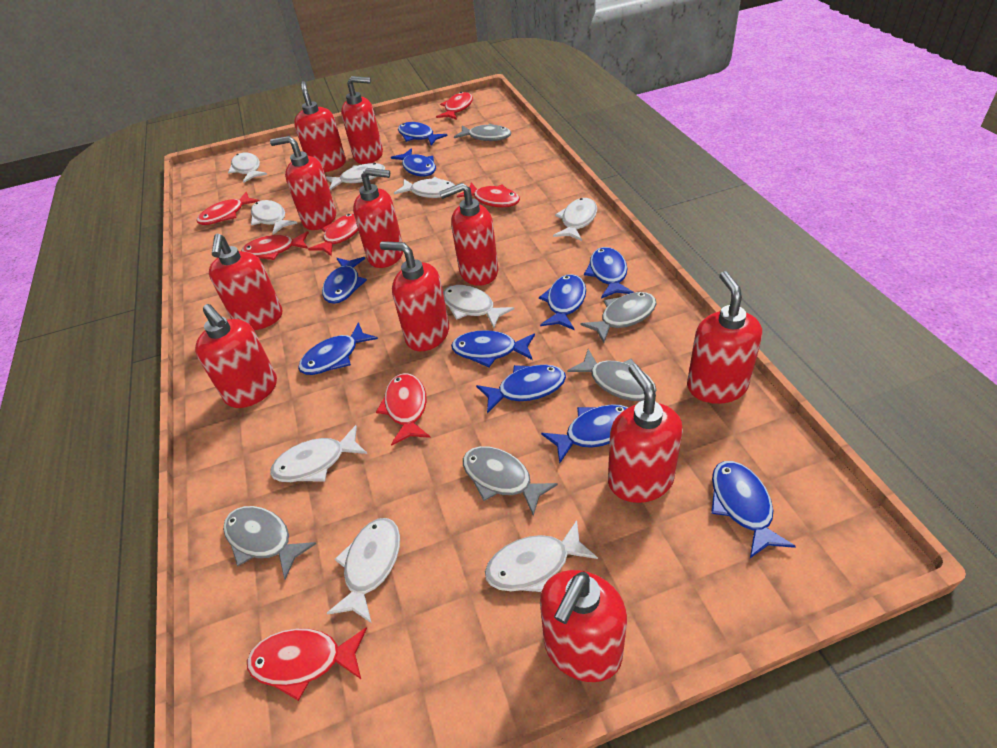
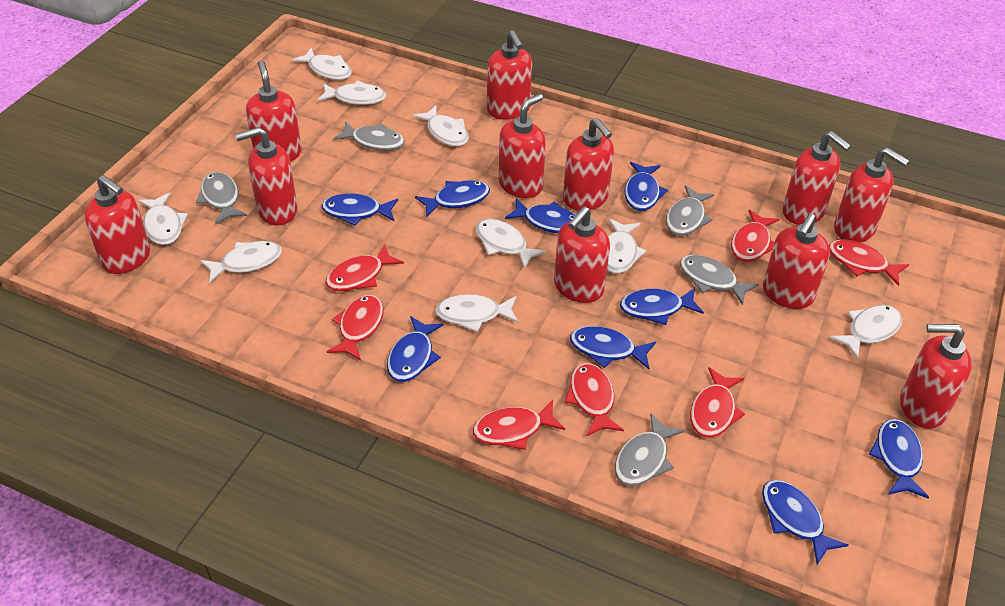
blue fish: 10 -> 9

